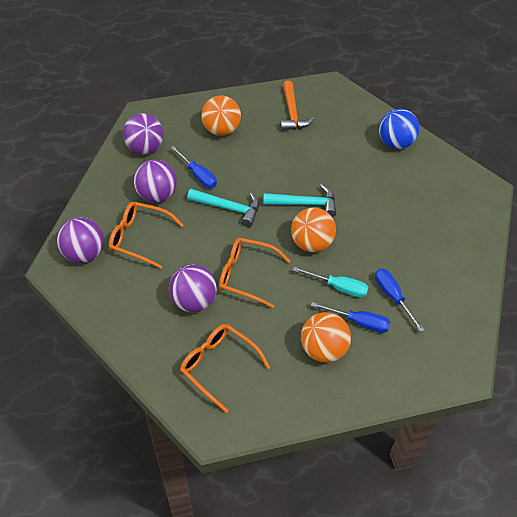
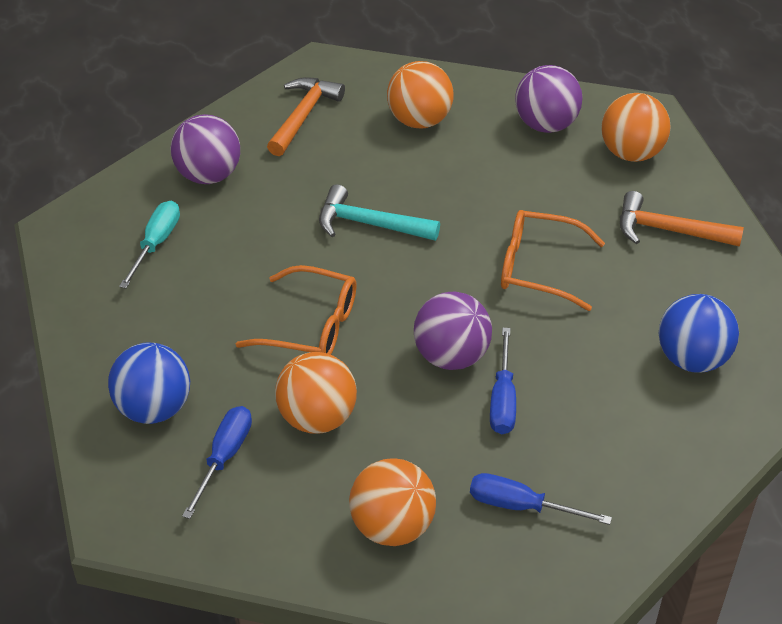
blue ball: 1 -> 2
orange ball: 3 -> 4
orange glasses: 3 -> 2
orange hammer: 1 -> 2
purple ball: 4 -> 3
turquoise hammer: 2 -> 1

